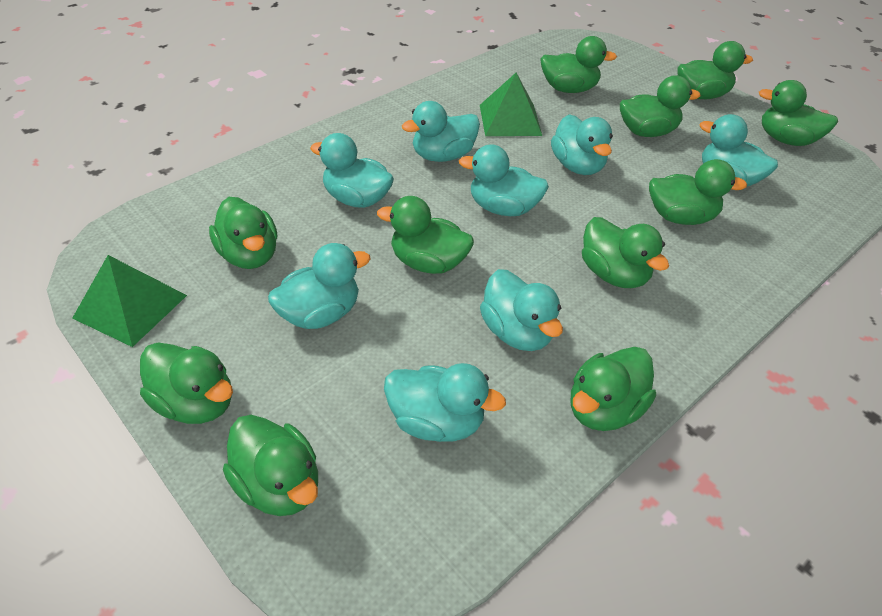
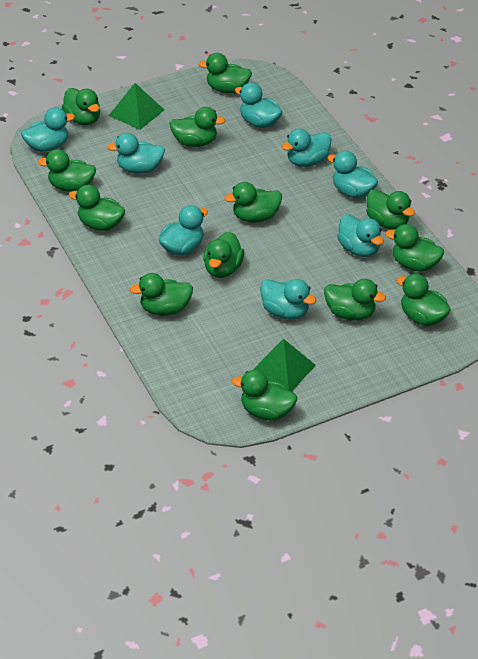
green duck: 11 -> 13

